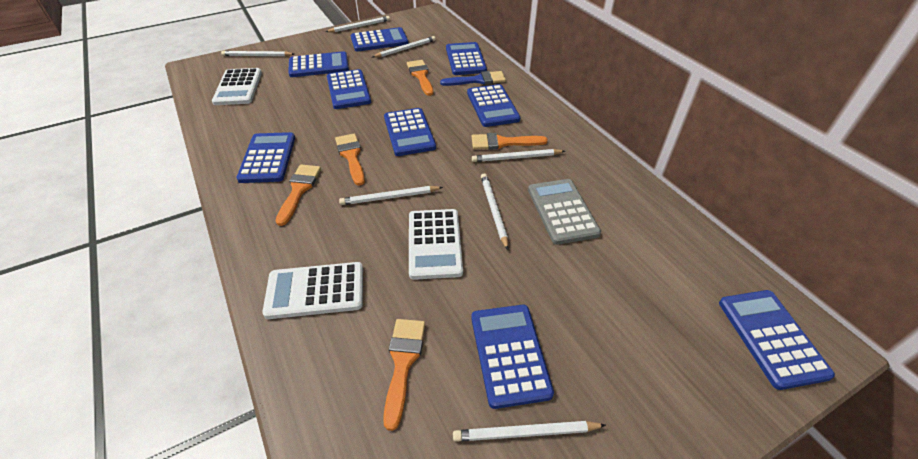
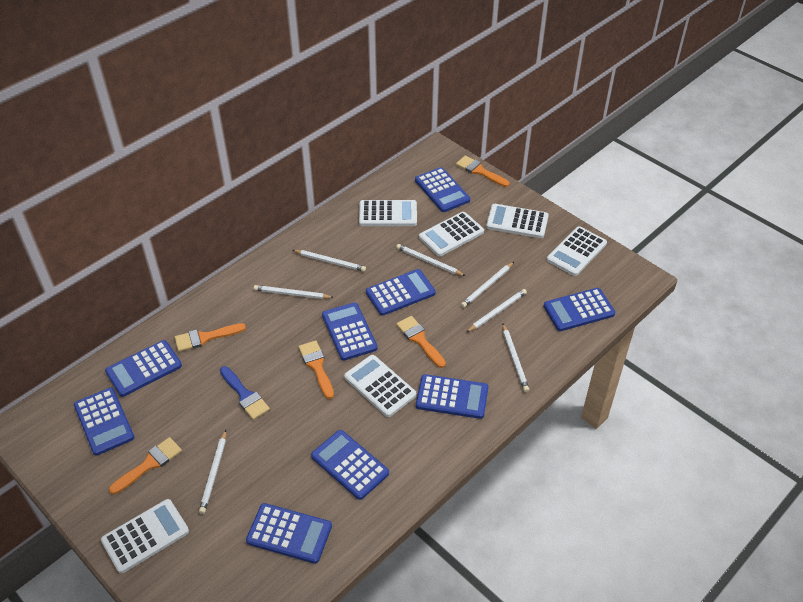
grey calculator: 1 -> 0
white calculator: 3 -> 6

